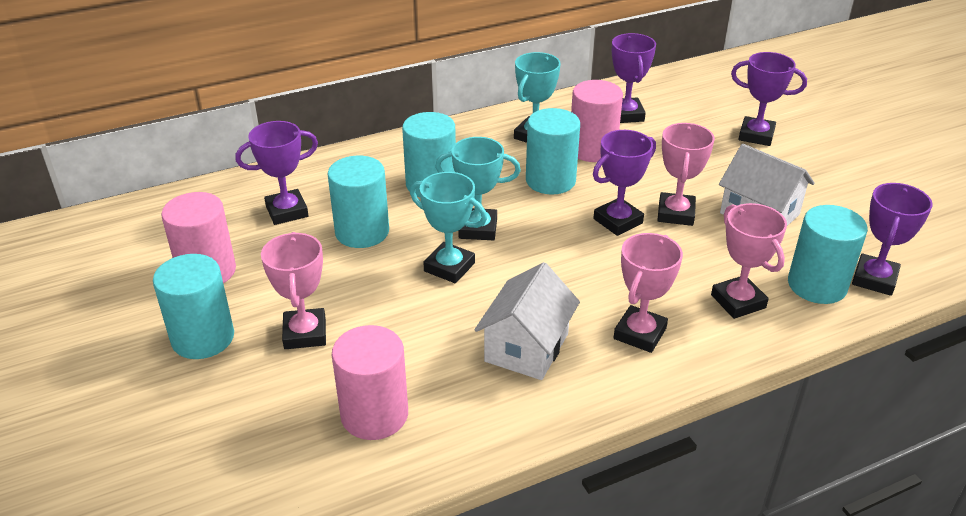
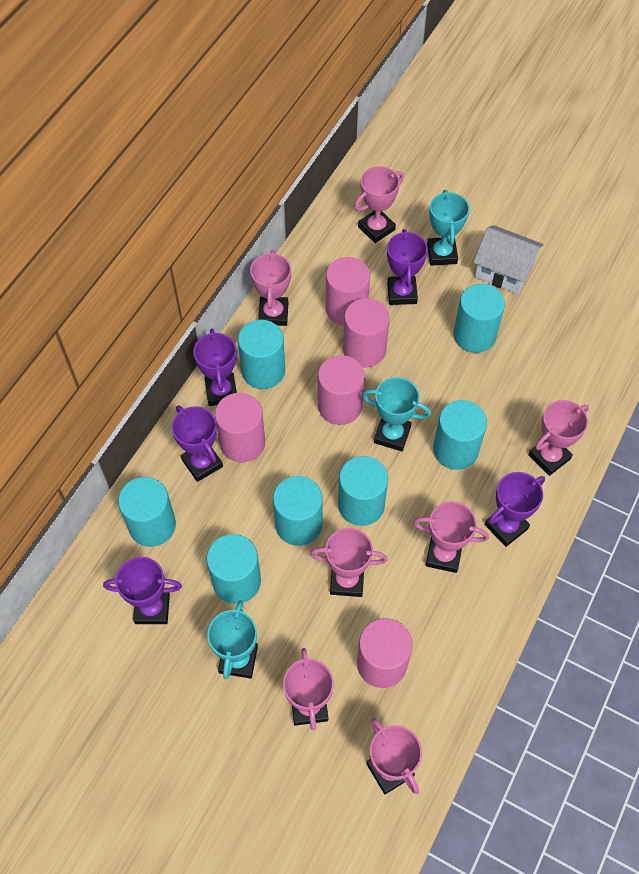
pink cylinder: 3 -> 5
pink trophy: 4 -> 7
turquoise cylinder: 5 -> 7
white house: 2 -> 1

